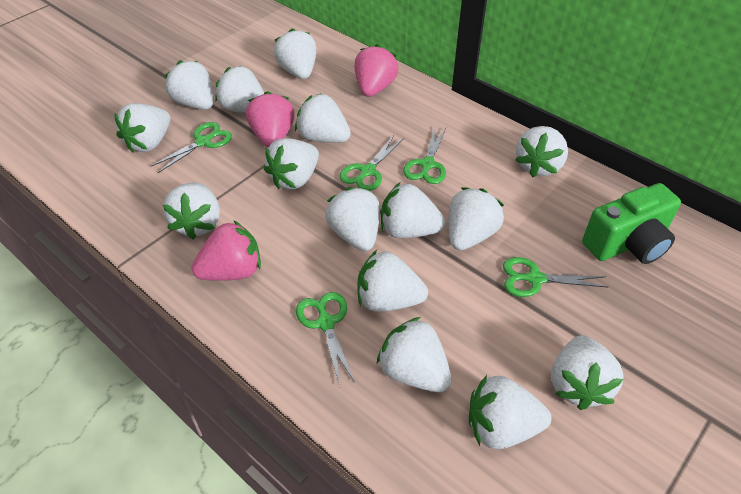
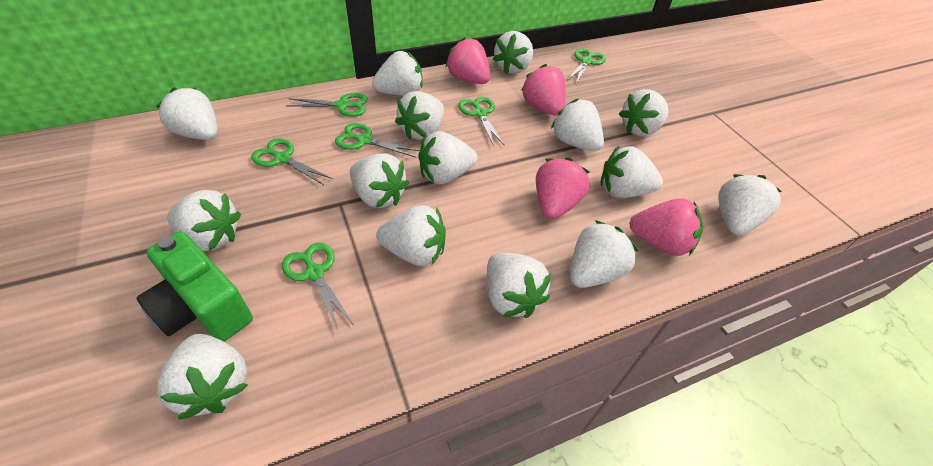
green scissors: 5 -> 6
pink strawberry: 3 -> 4

